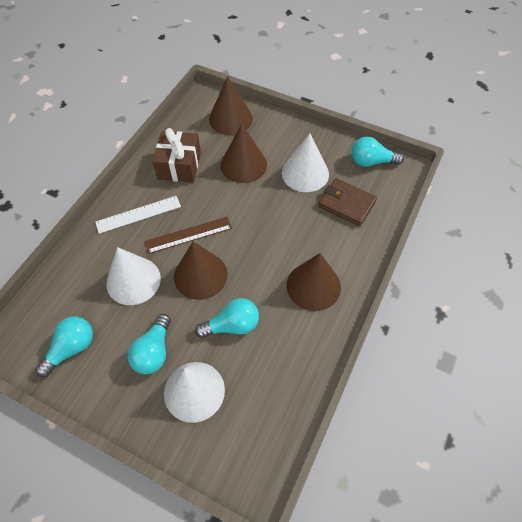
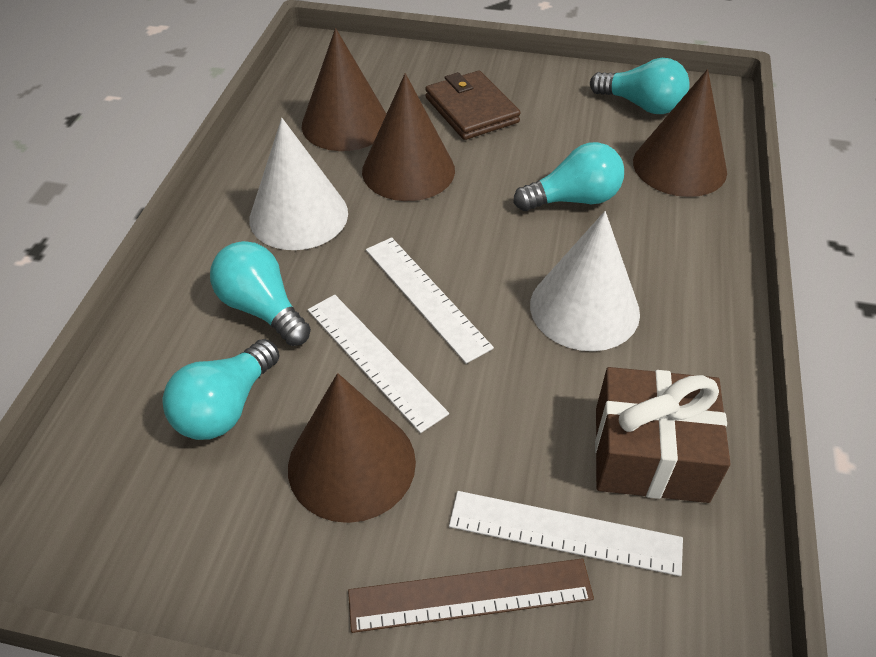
white cone: 3 -> 2
white ruler: 1 -> 3

